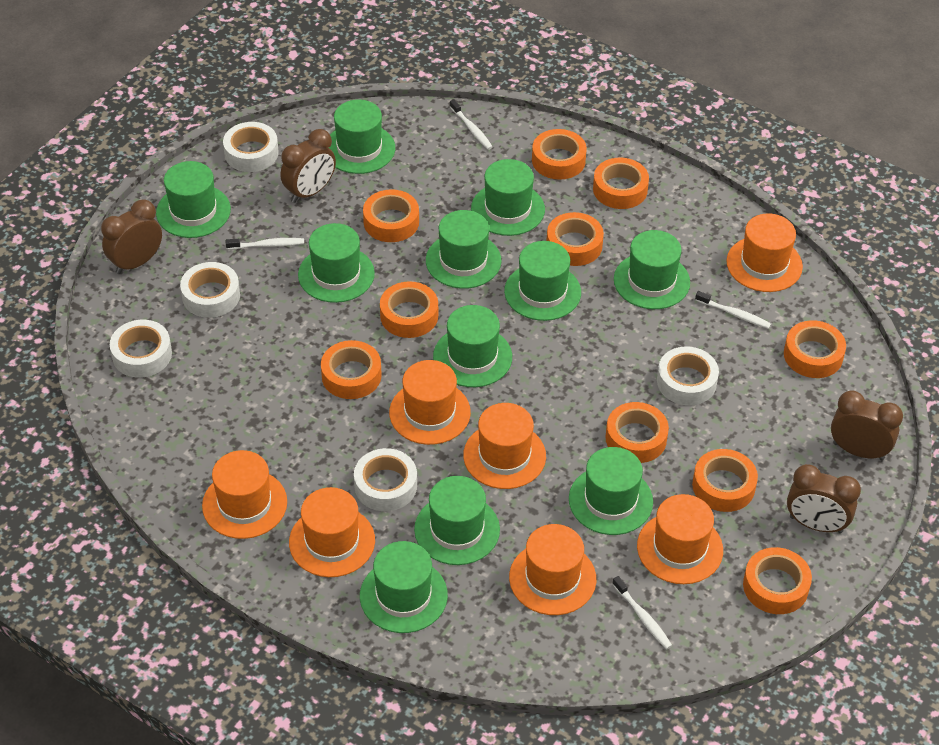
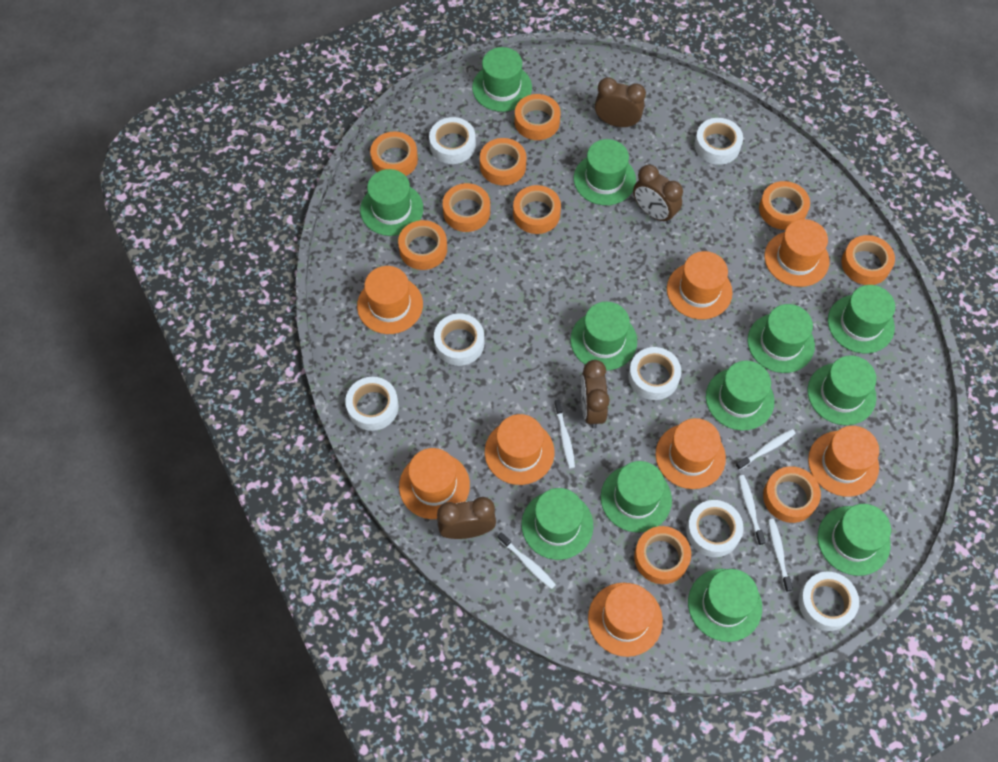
green hat: 11 -> 12
orange hat: 7 -> 8
white tape: 5 -> 7
white toothbrush: 4 -> 5

